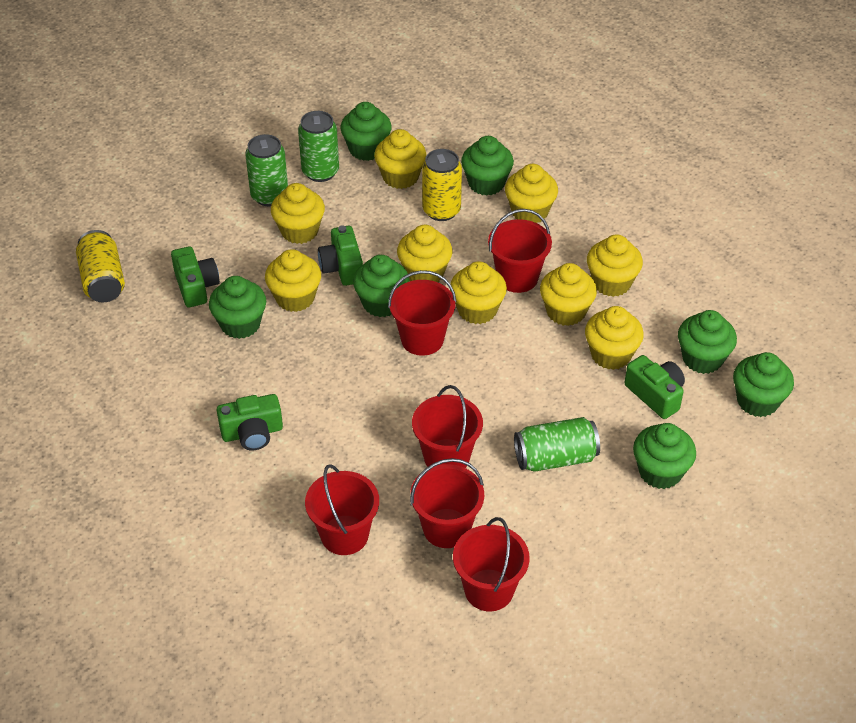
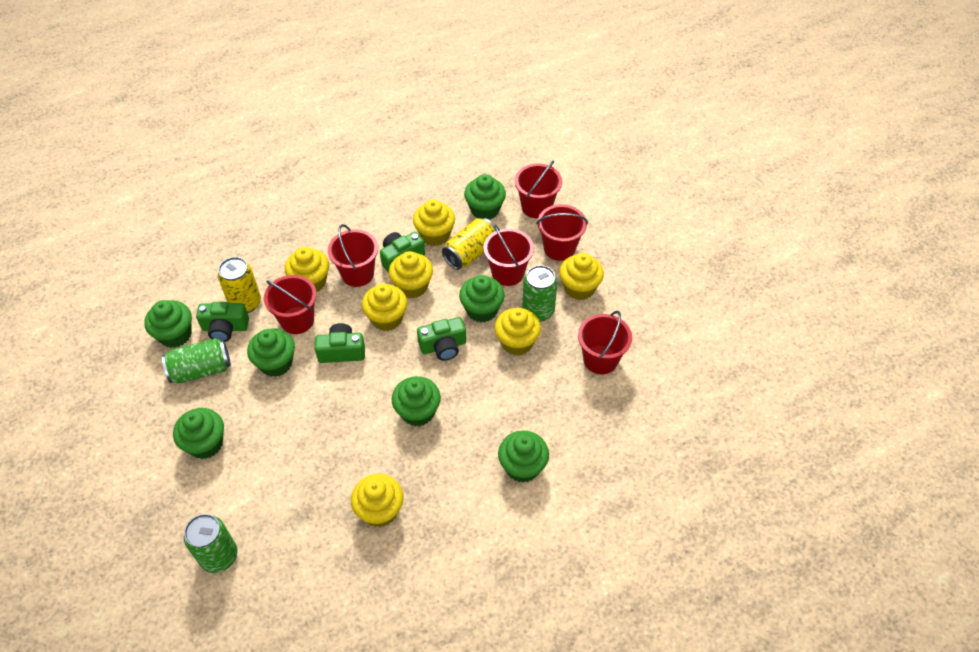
yellow cupcake: 9 -> 7

